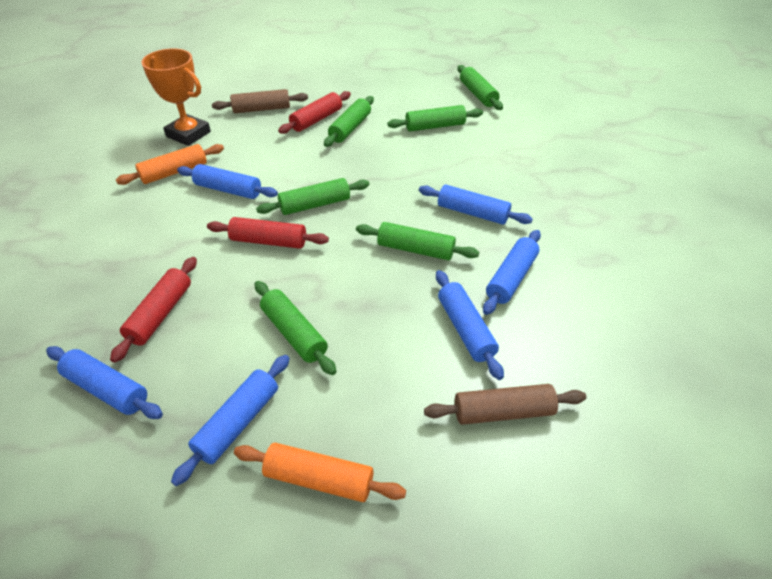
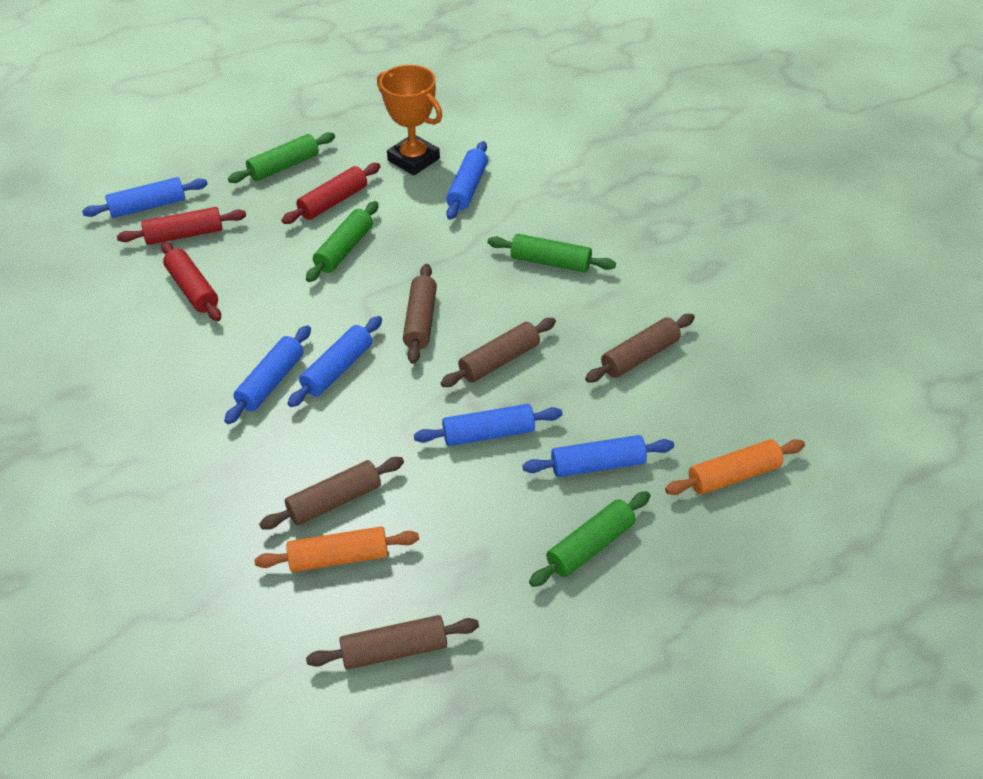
brown rolling pin: 2 -> 5
green rolling pin: 6 -> 4

